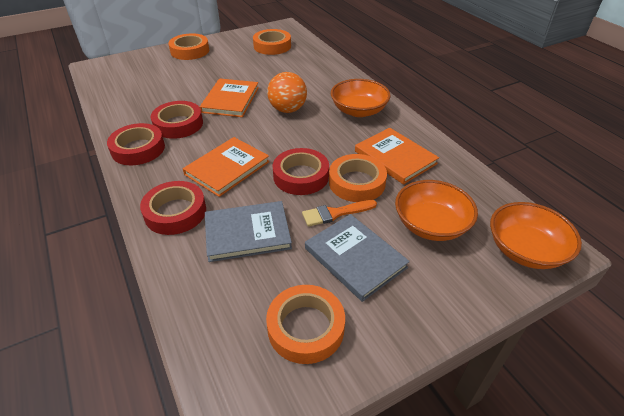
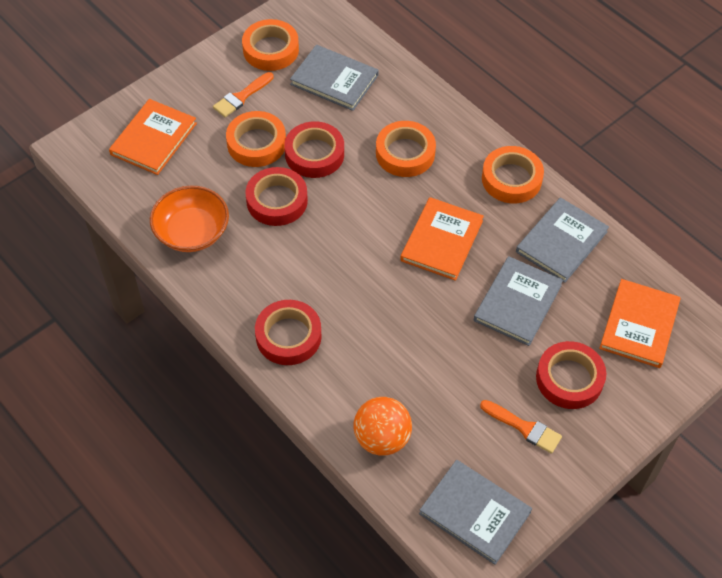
grey book: 2 -> 4
orange bowl: 3 -> 1
orange brush: 1 -> 2

